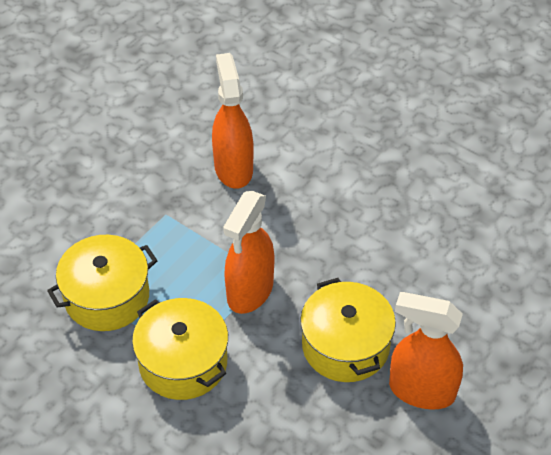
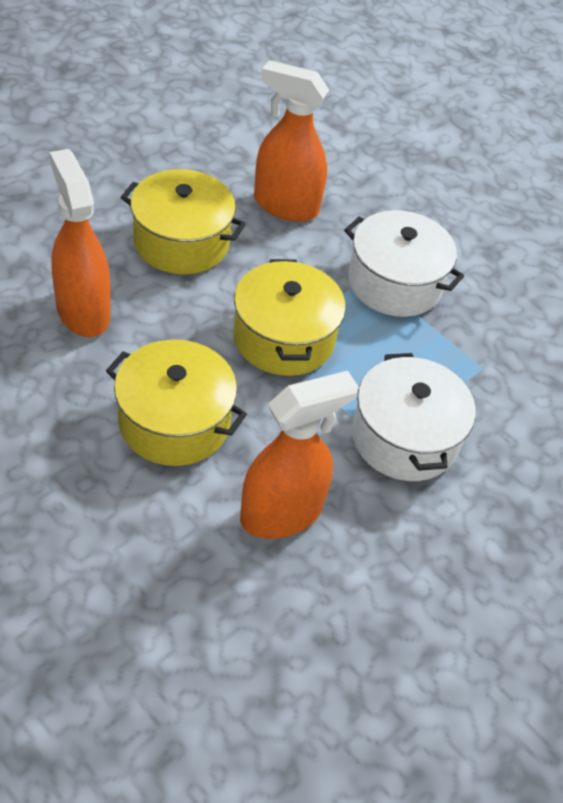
white pot: 0 -> 2

